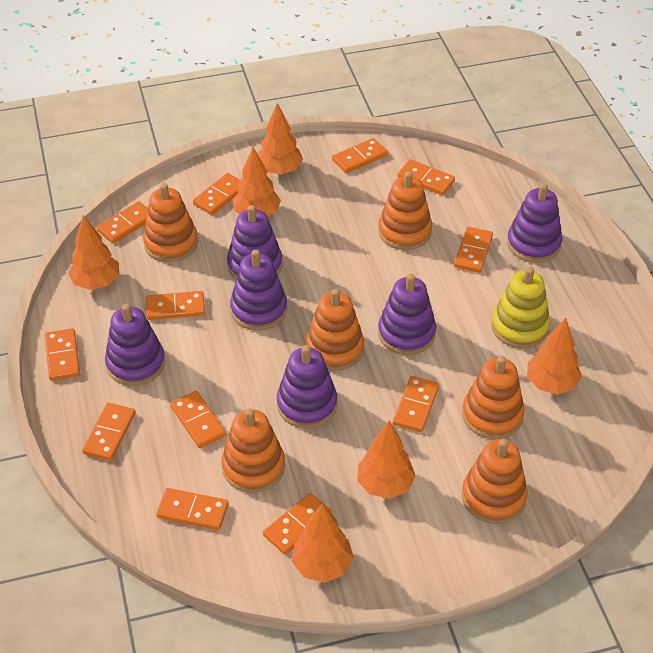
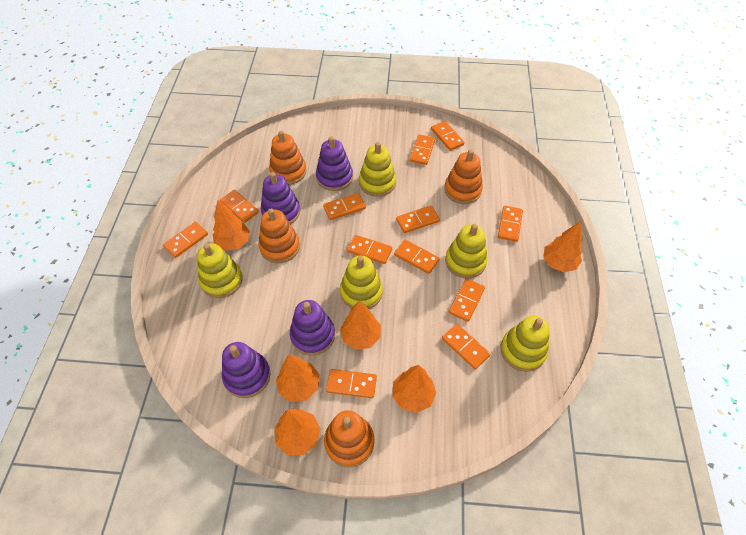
orange stacking toy: 6 -> 4
purple stacking toy: 6 -> 4
yellow stacking toy: 1 -> 5

